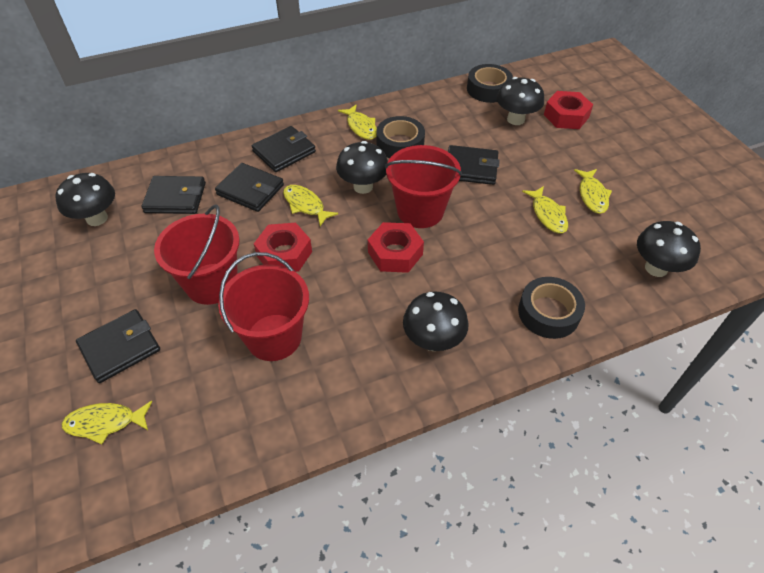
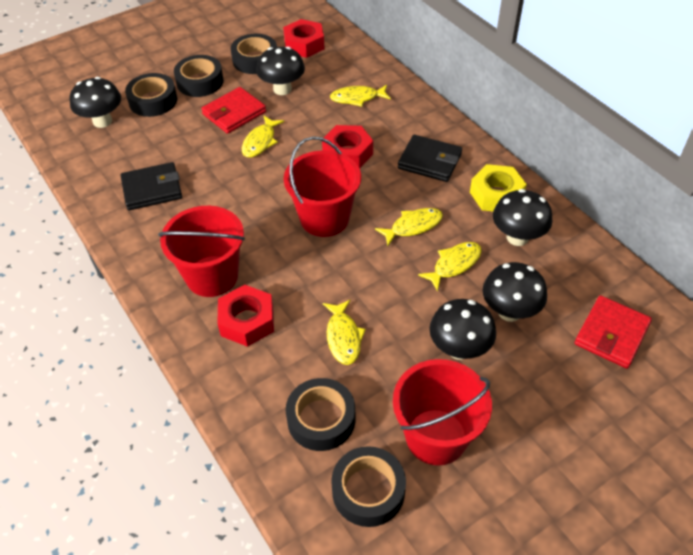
black tape: 3 -> 5
black wallet: 5 -> 2
red wallet: 0 -> 2
yellow nut: 0 -> 1

